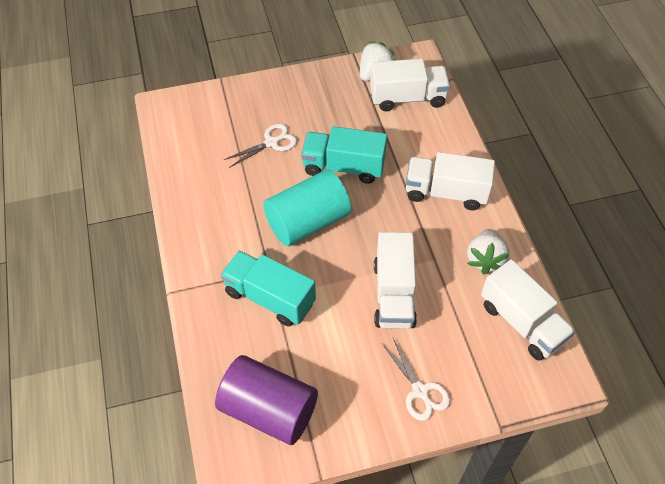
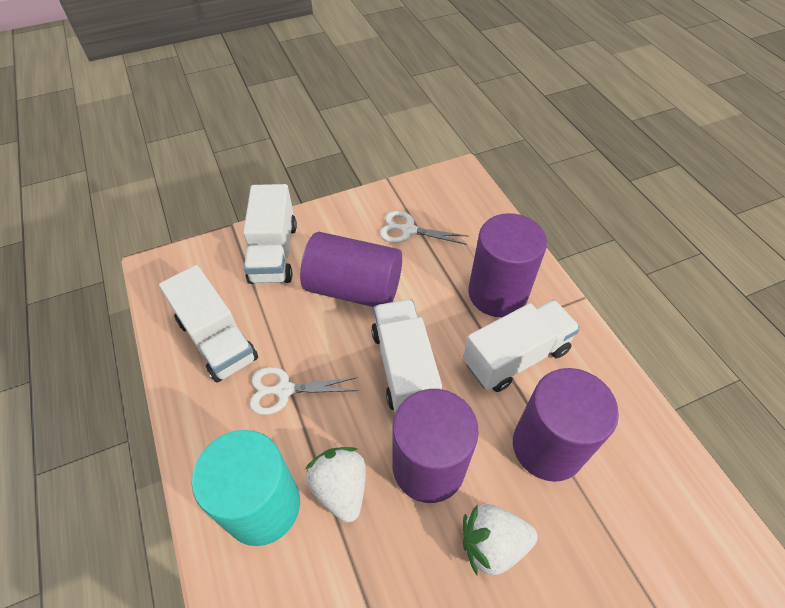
purple cylinder: 1 -> 4
turquoise truck: 2 -> 0

